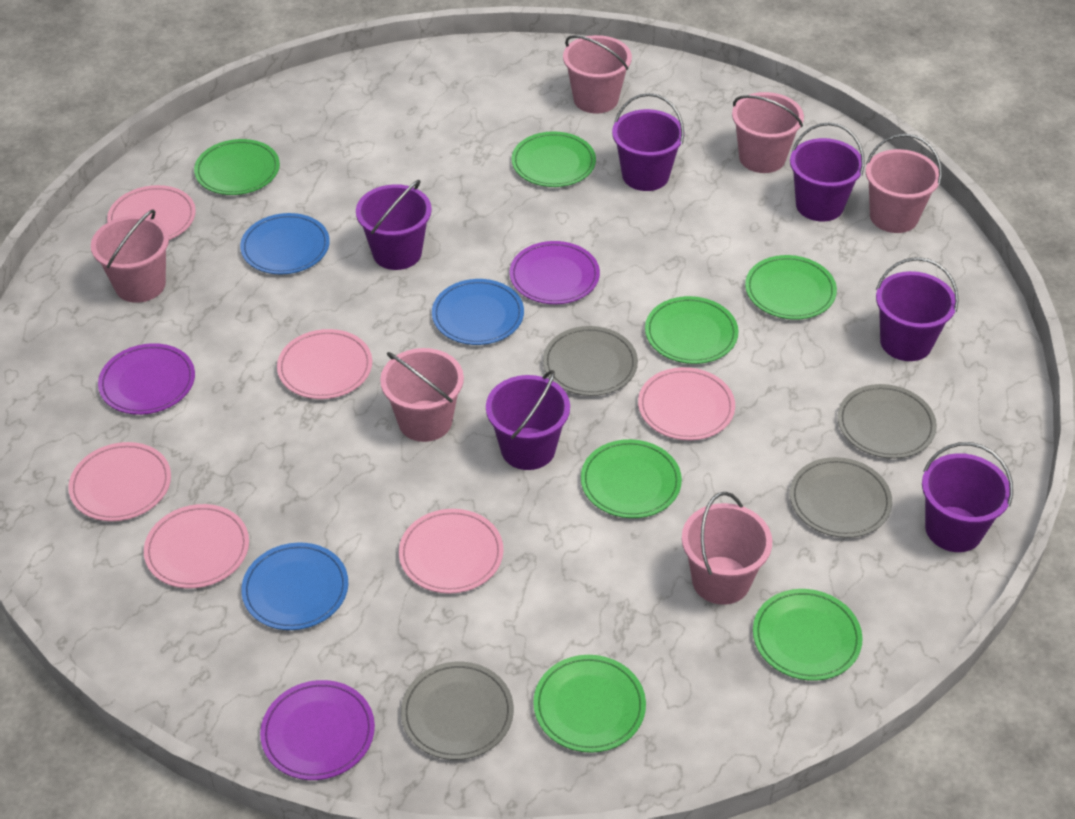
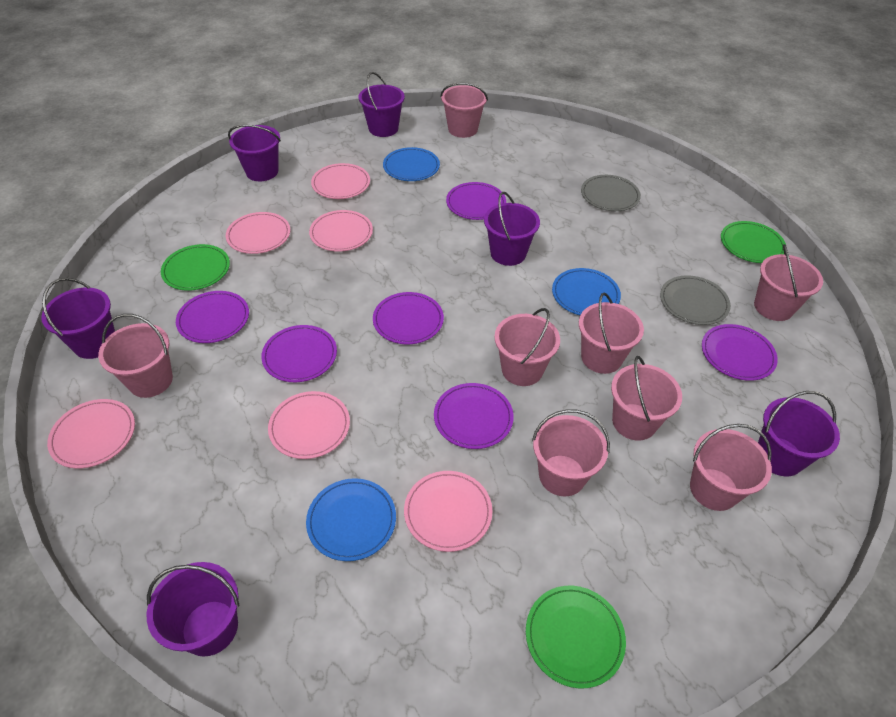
green plate: 7 -> 3
grey plate: 4 -> 2
pink bucket: 6 -> 8
purple plate: 3 -> 6

